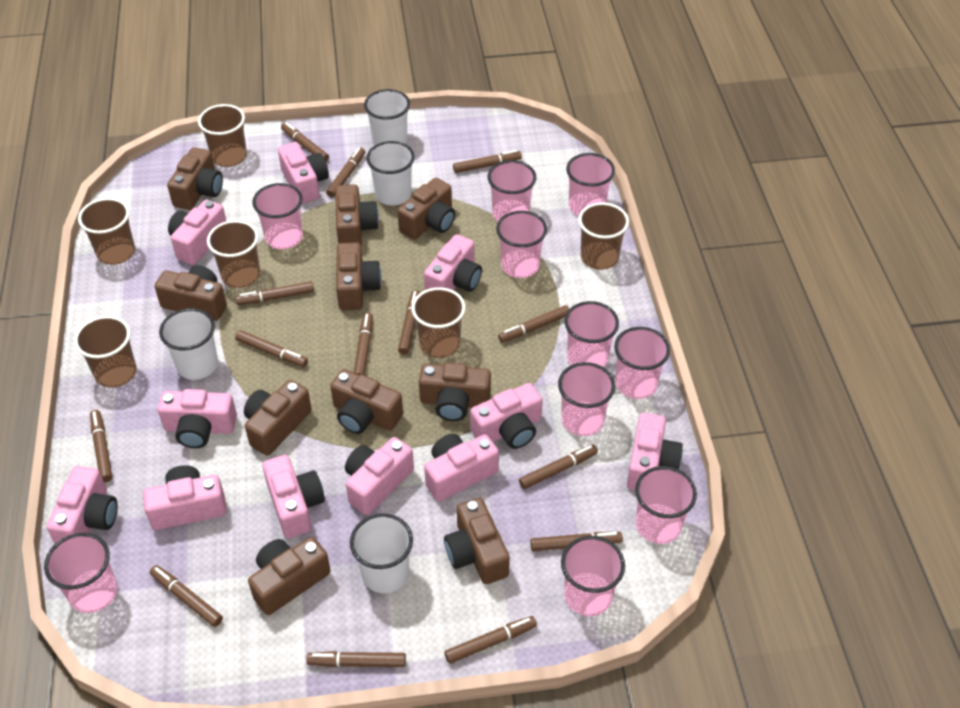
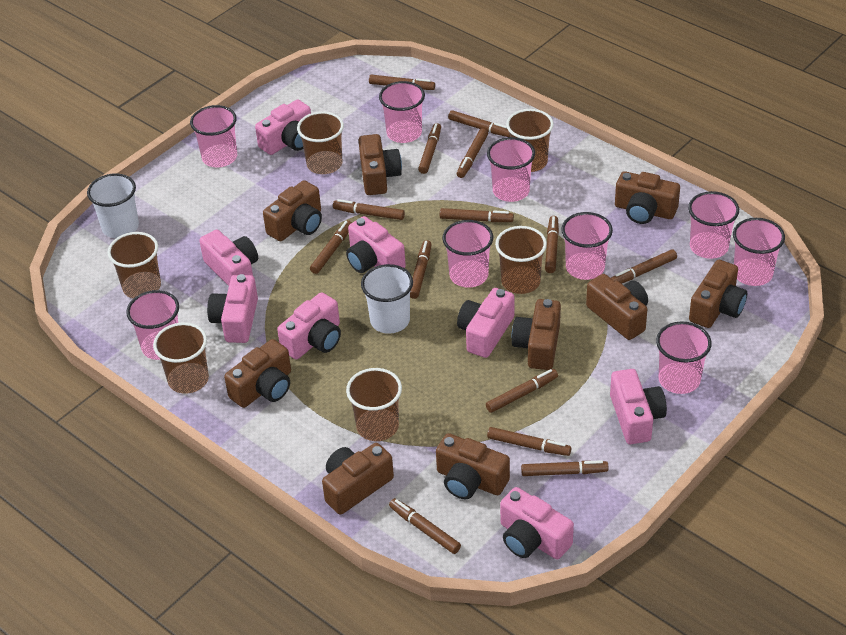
brown camera: 10 -> 9
pink camera: 11 -> 8
pink cup: 10 -> 9
white cup: 4 -> 2

